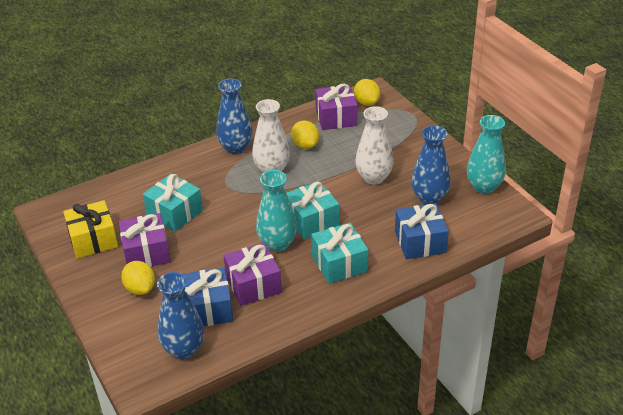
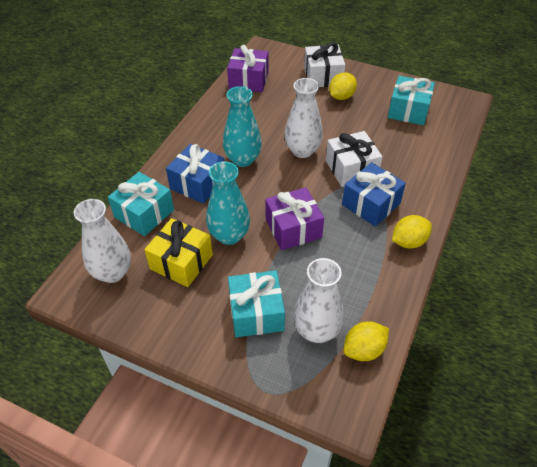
blue vase: 3 -> 0
purple gift: 3 -> 2
white gift: 0 -> 2
white vase: 2 -> 3

